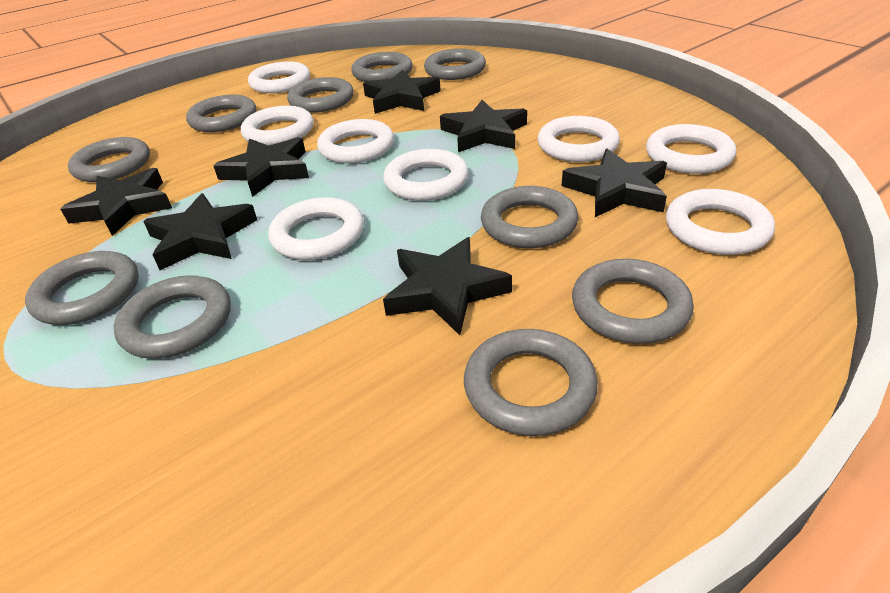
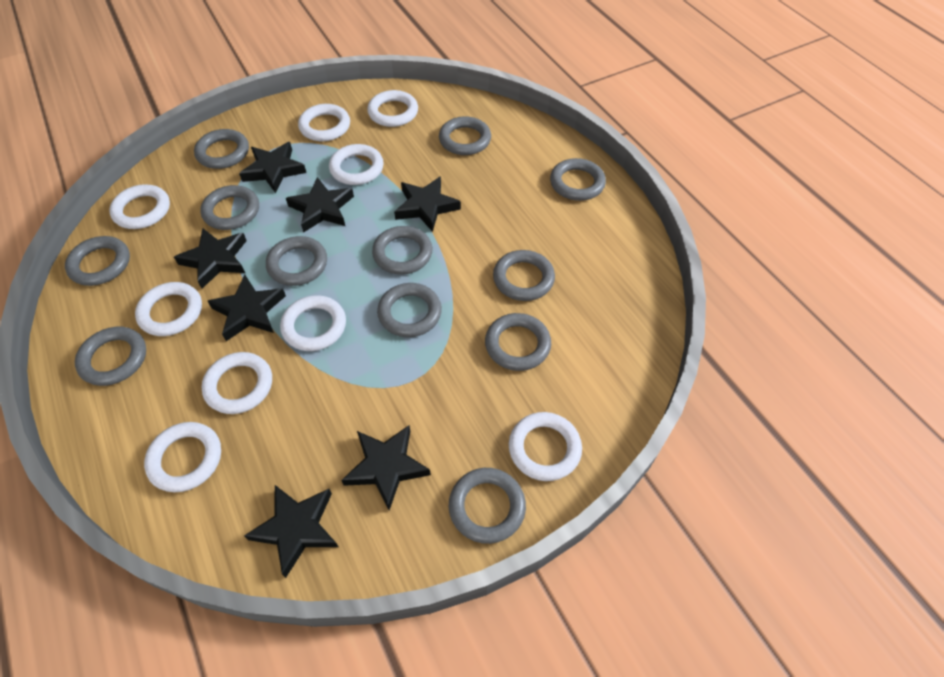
grey ring: 10 -> 12
white ring: 8 -> 9

